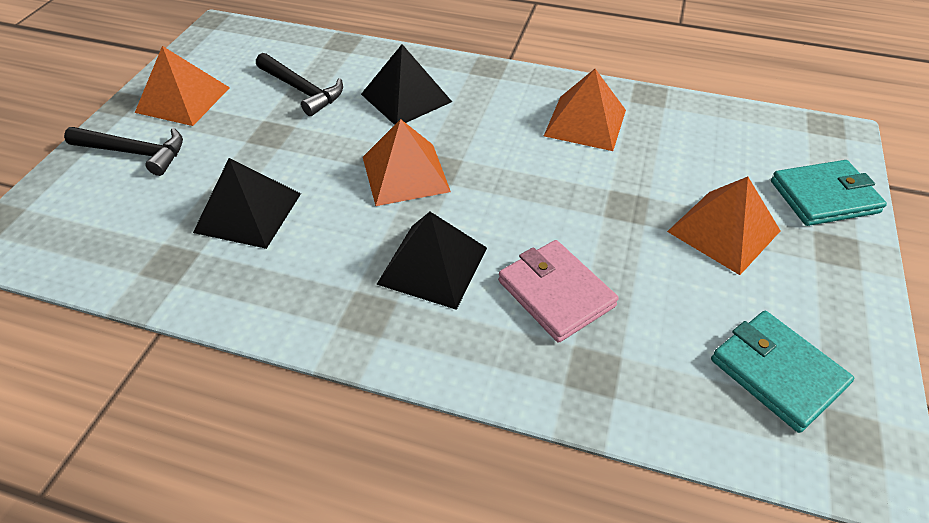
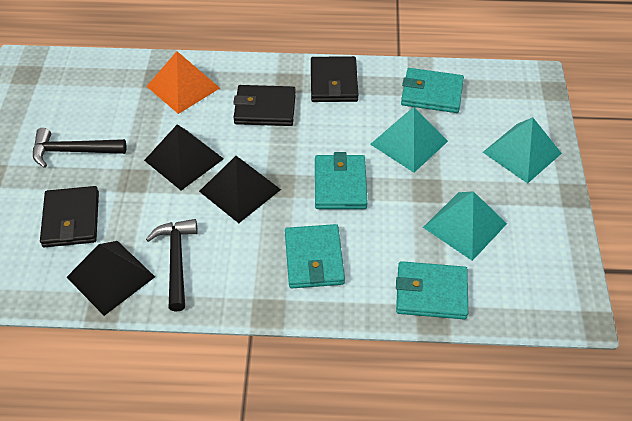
black wallet: 0 -> 3
orange pyramid: 4 -> 1
pink wallet: 1 -> 0
turquoise pyramid: 0 -> 3
turquoise wallet: 2 -> 4

